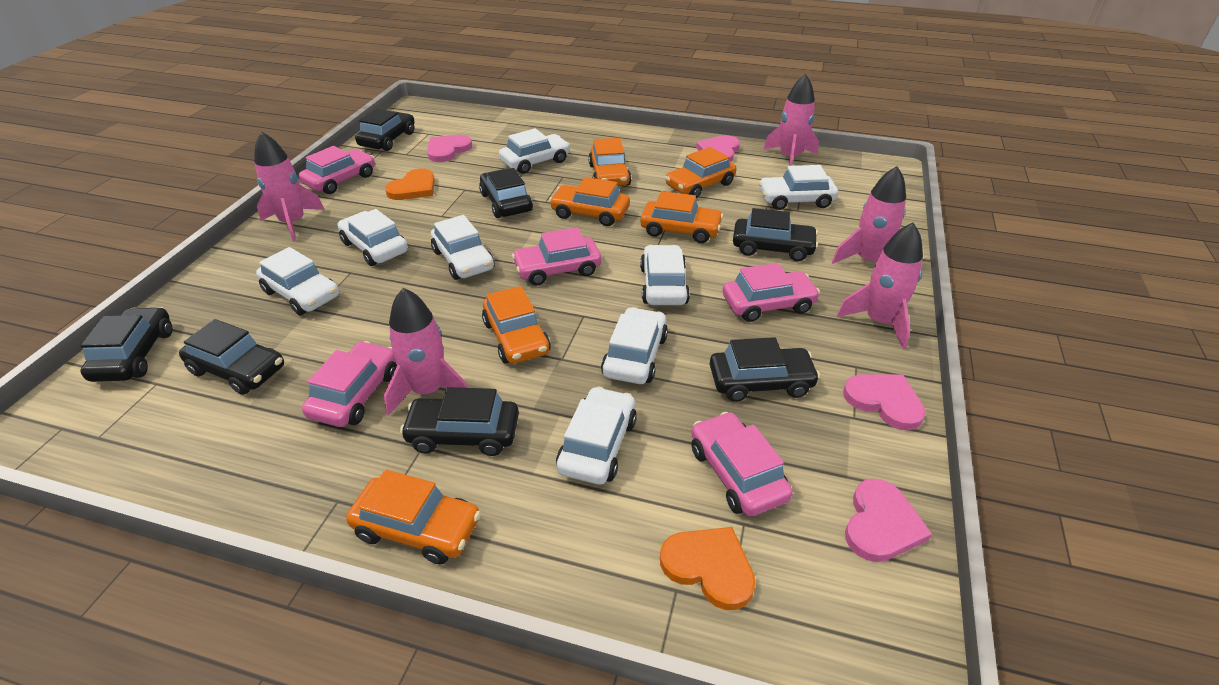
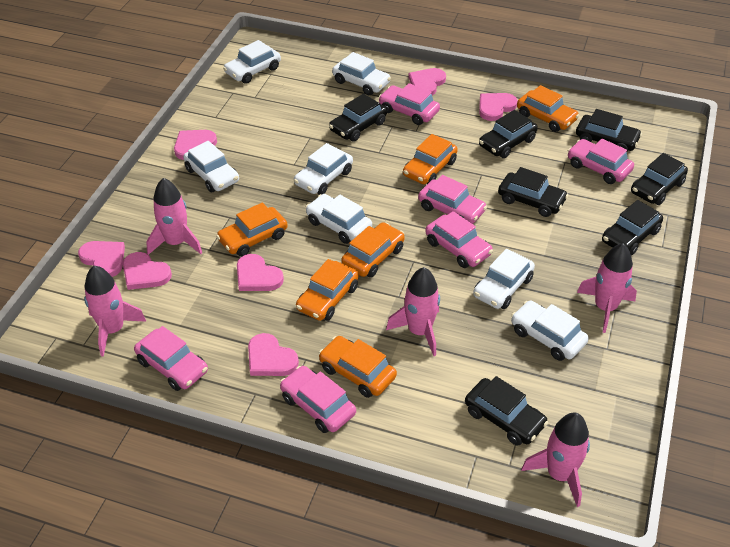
orange heart: 2 -> 0
pink car: 5 -> 6
pink heart: 4 -> 7
white car: 8 -> 7

